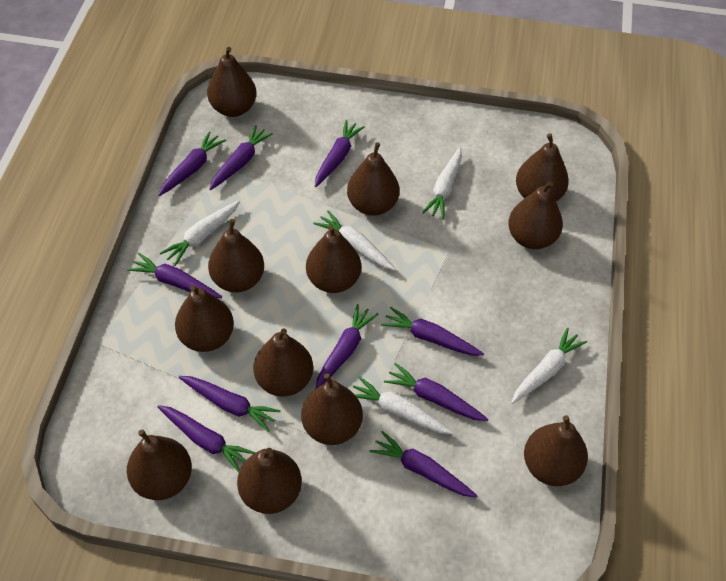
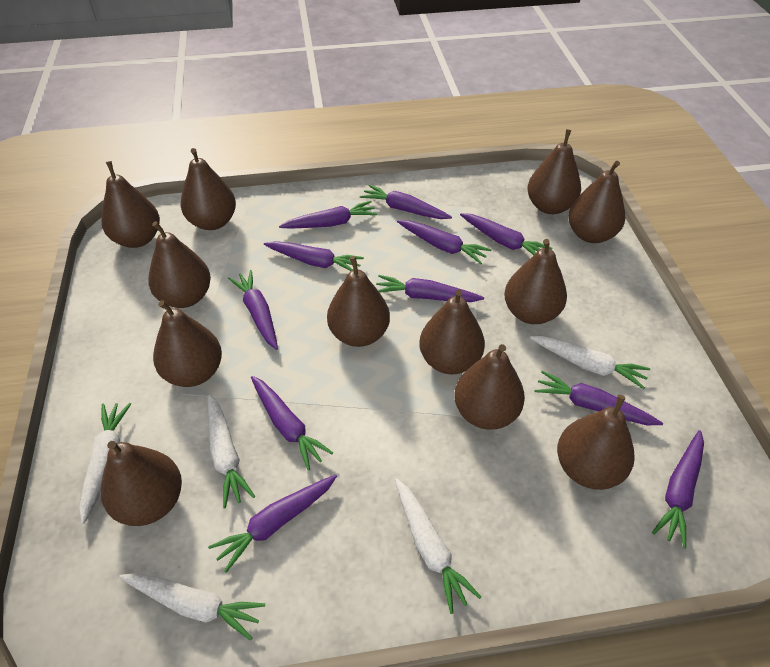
purple carrot: 10 -> 11

